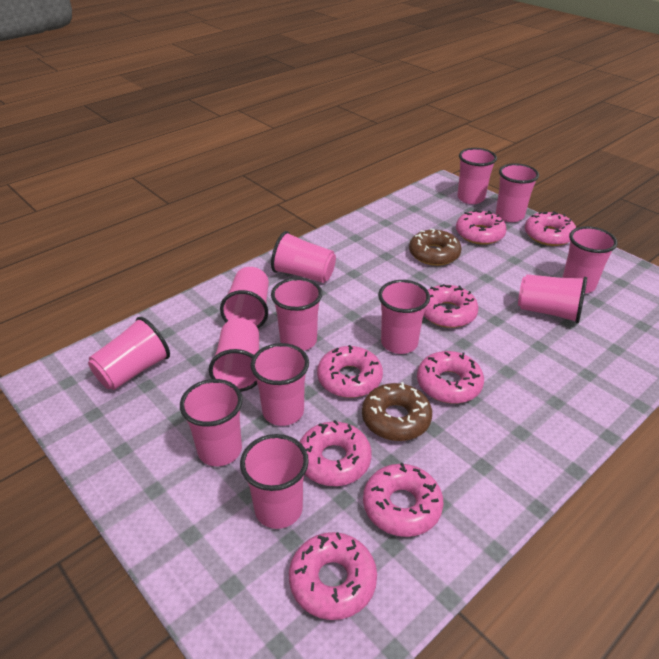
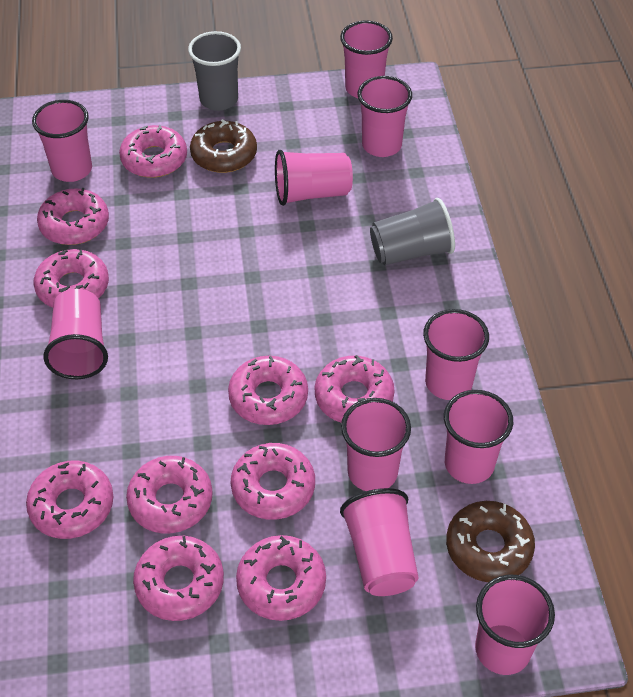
grey cup: 0 -> 2
pink cup: 13 -> 10
pink donut: 8 -> 10

